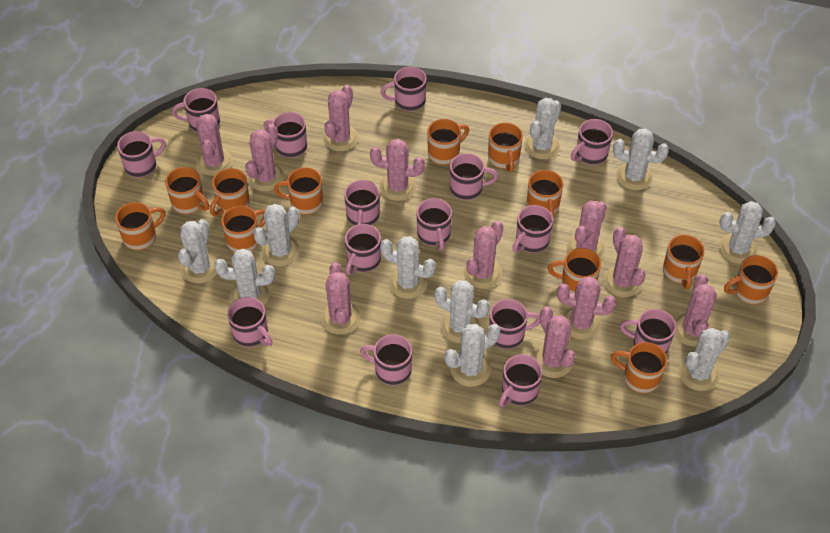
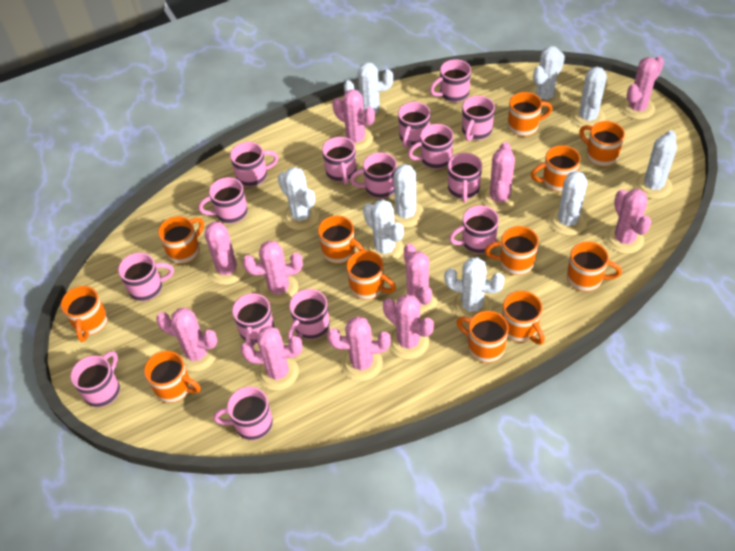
white cactus: 10 -> 9

